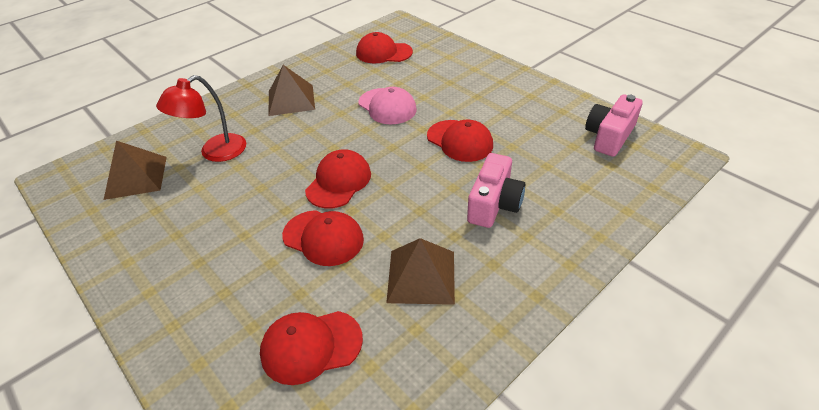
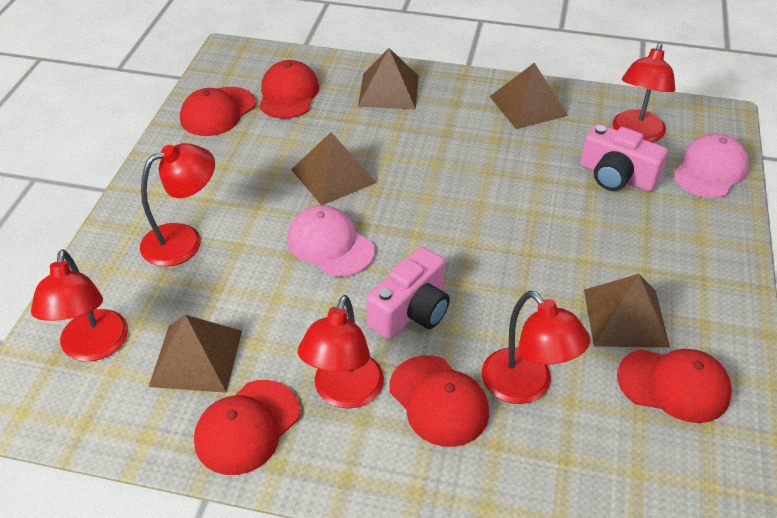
brown pyramid: 3 -> 5
pink cap: 1 -> 2
red lamp: 1 -> 5

